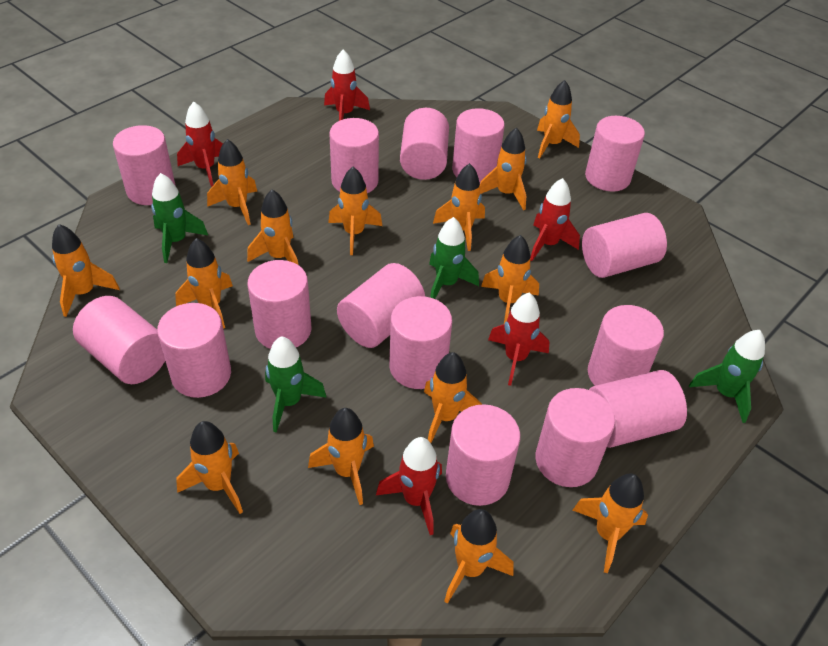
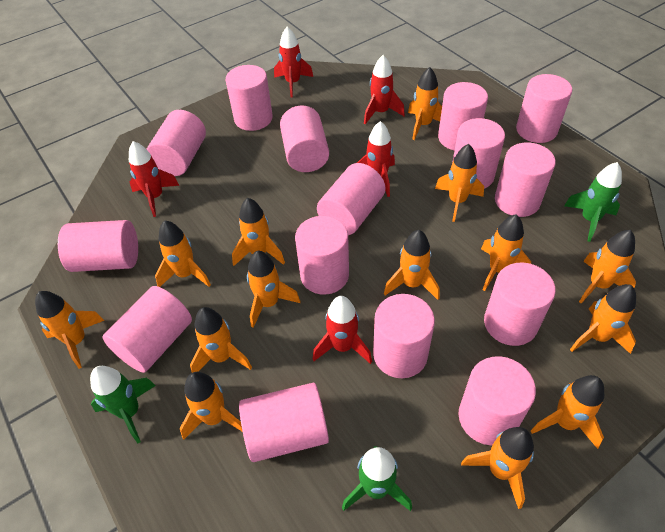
green rocket: 4 -> 3

